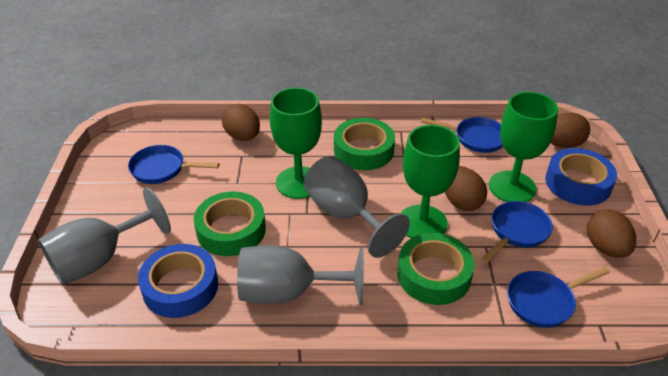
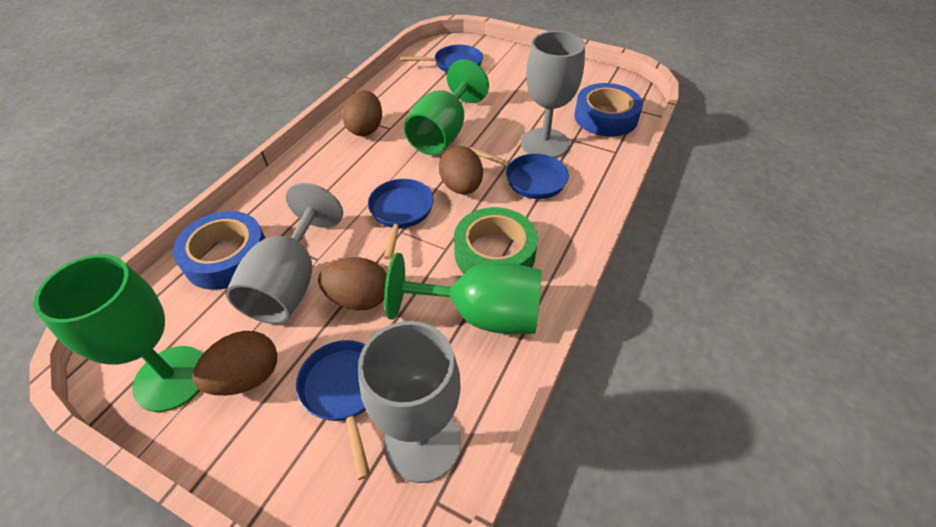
green tape: 3 -> 1

